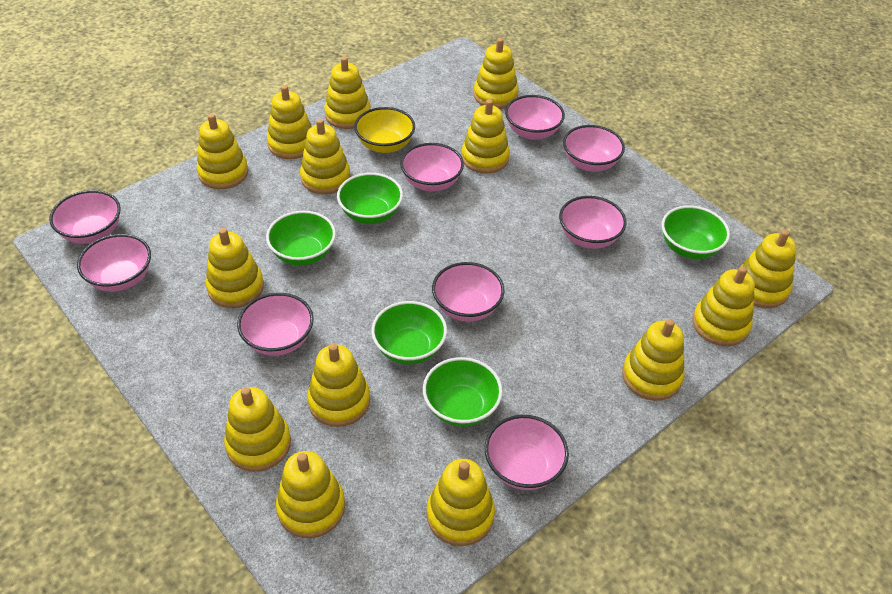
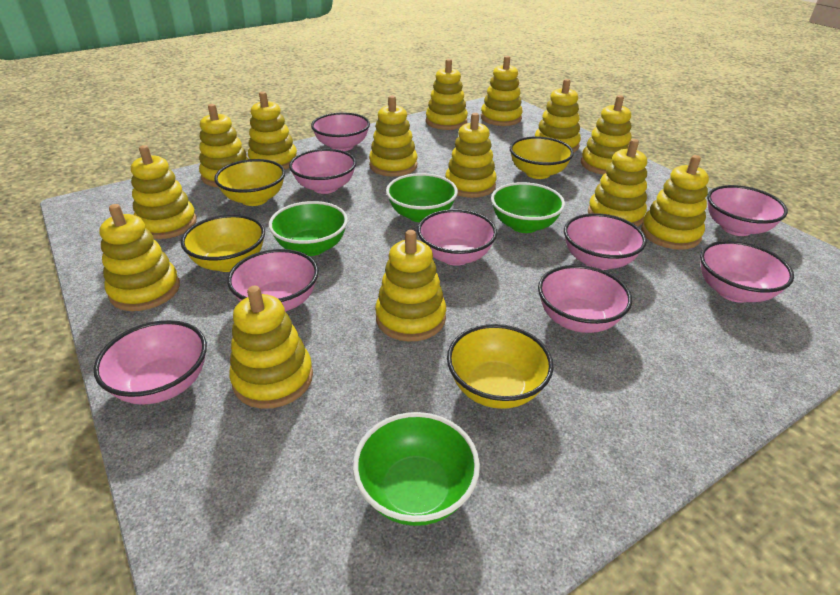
green bowl: 5 -> 4
yellow bowl: 1 -> 4

